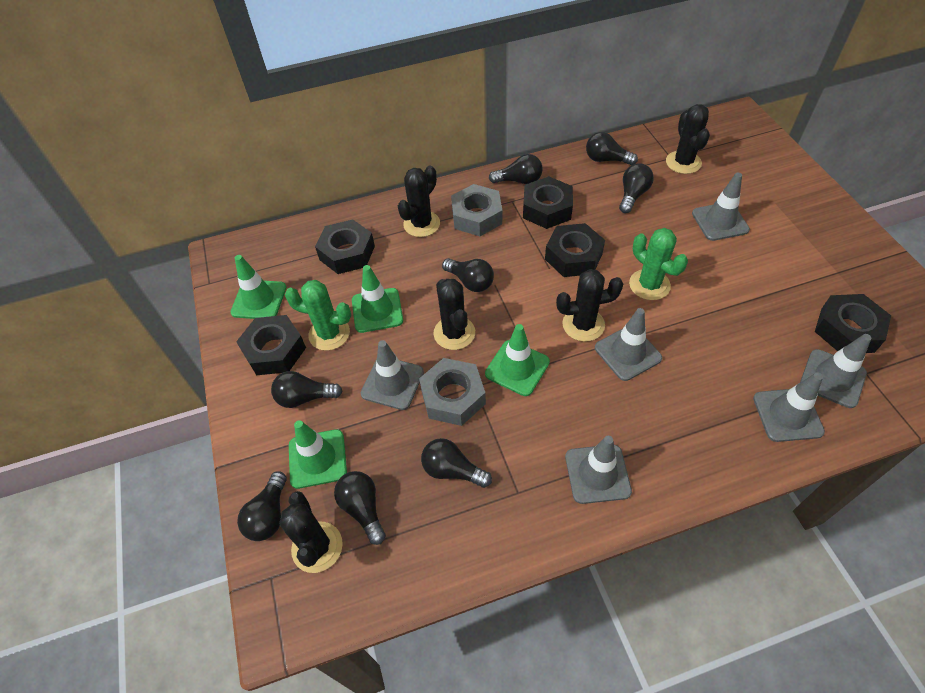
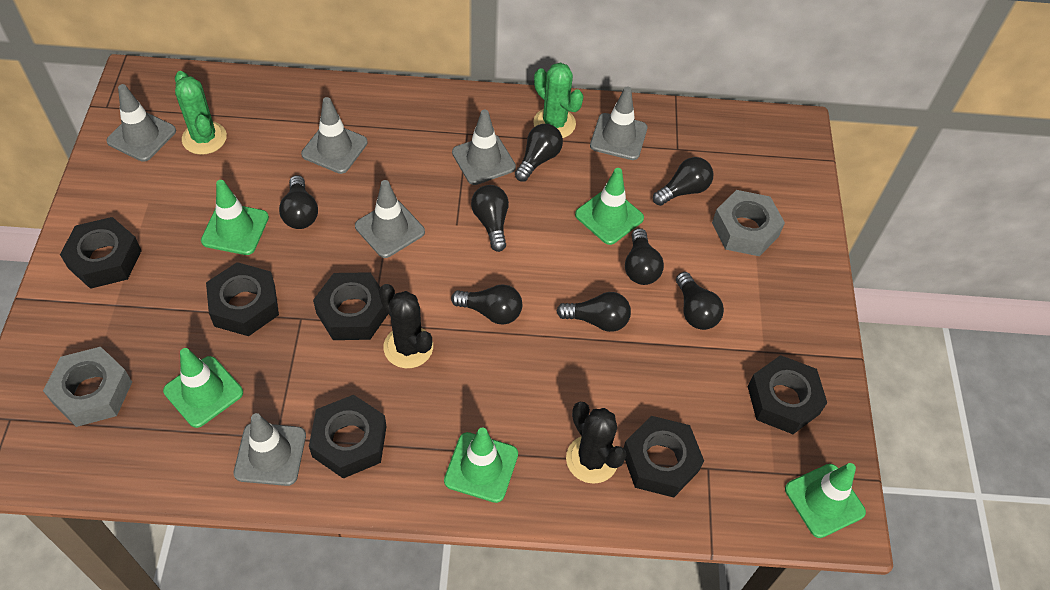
black cactus: 5 -> 2
black nut: 5 -> 6
green traffic cone: 4 -> 5

